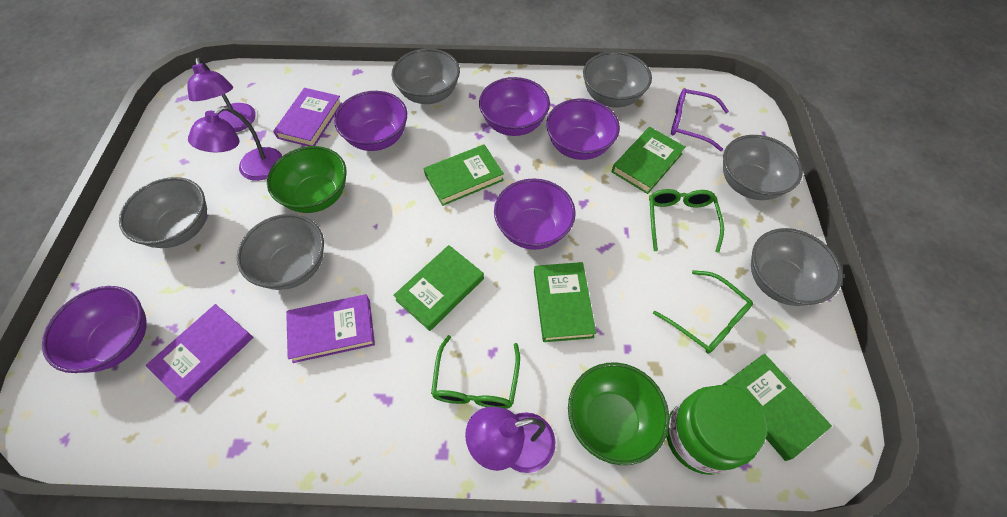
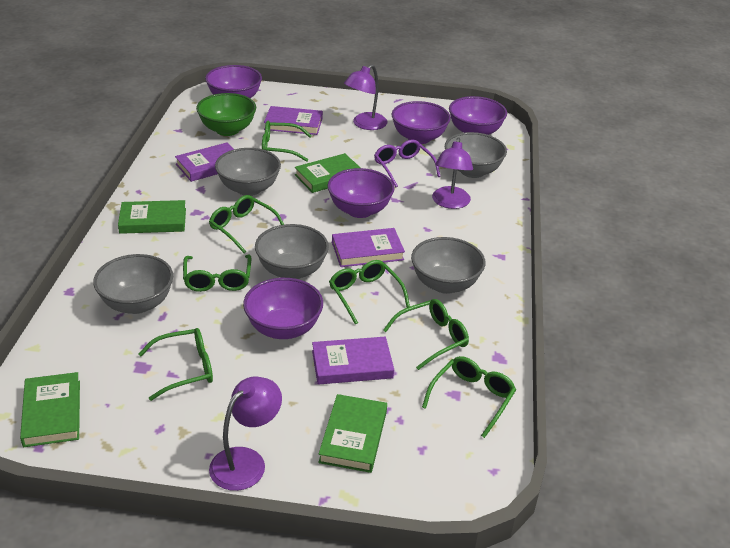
green book: 5 -> 4
green bowl: 2 -> 1
green glasses: 3 -> 7
green jar: 1 -> 0
grey bowl: 6 -> 5
purple book: 3 -> 4

